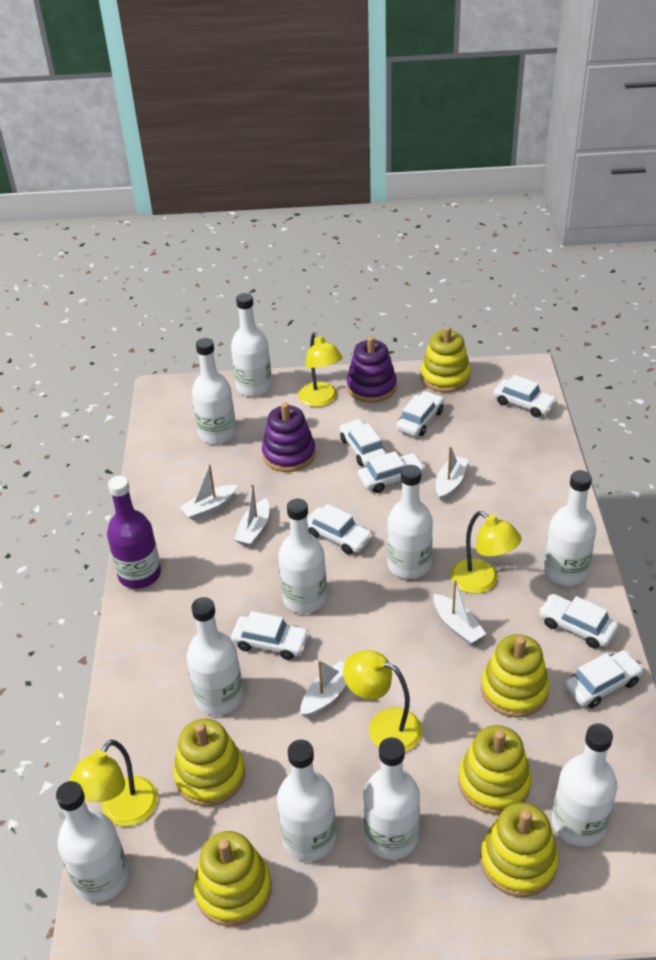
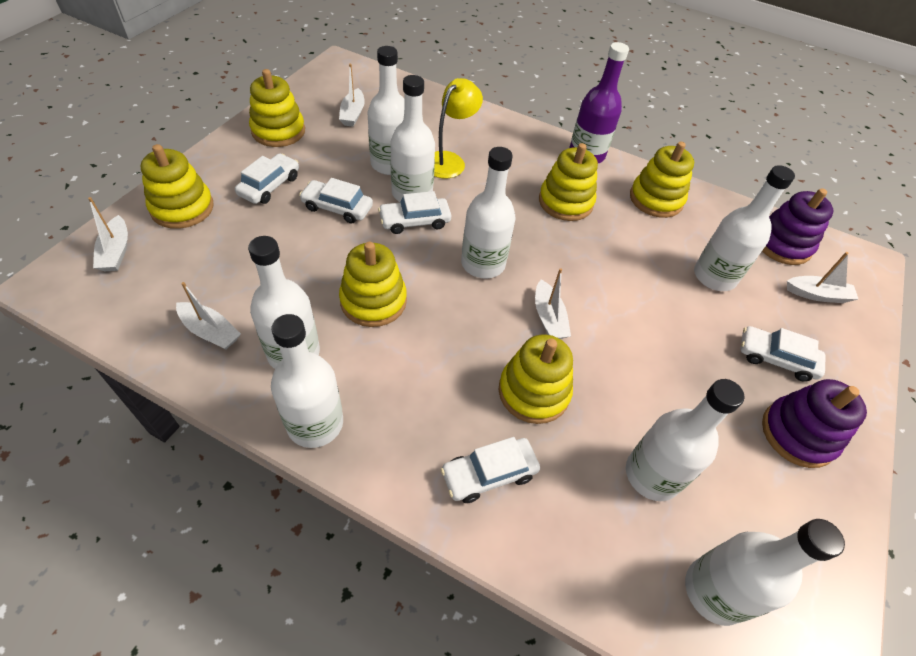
white bottle: 10 -> 8
white car: 8 -> 5
yellow lamp: 4 -> 1

